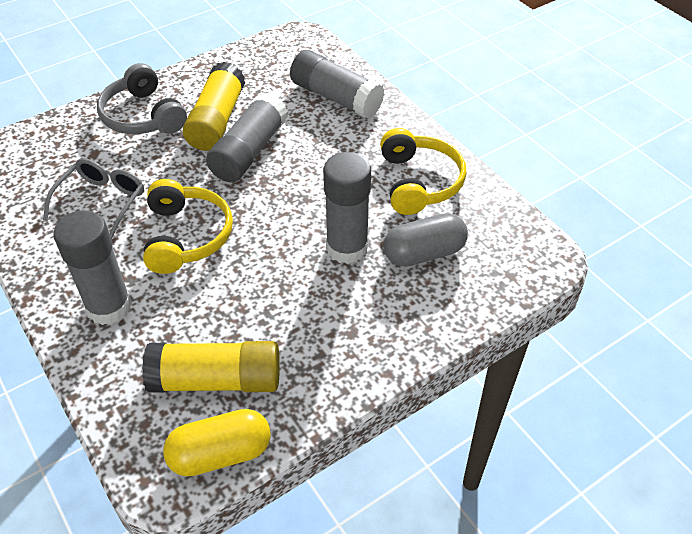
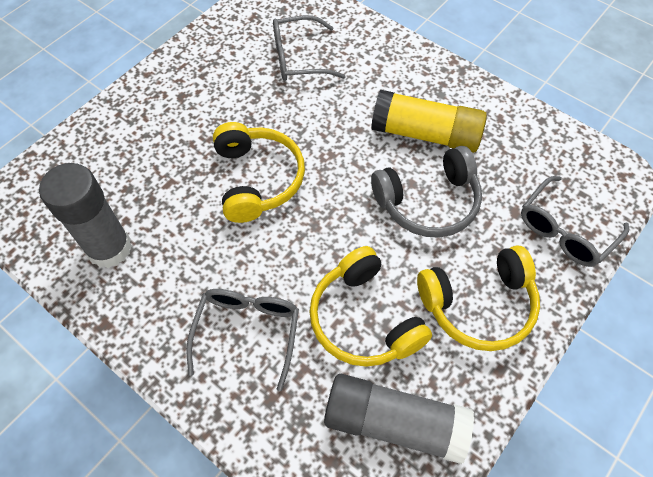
grey capsule: 1 -> 0
grey glasses: 1 -> 3
grey glue stick: 4 -> 2
yellow capsule: 1 -> 0
yellow glue stick: 2 -> 1
yellow headphones: 2 -> 3

